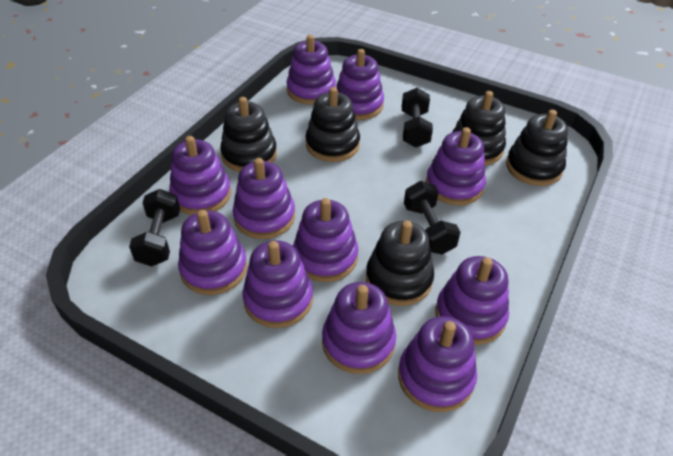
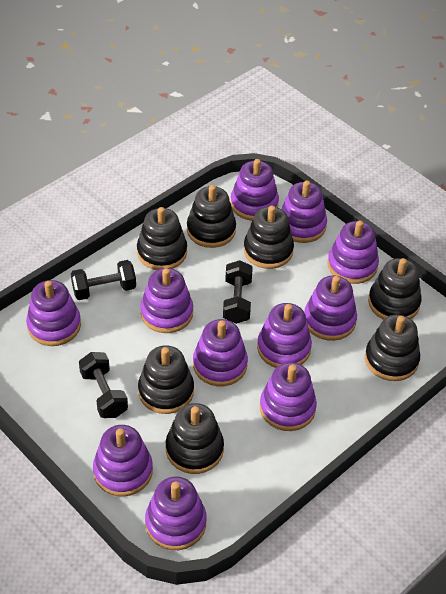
black stacking toy: 5 -> 7

